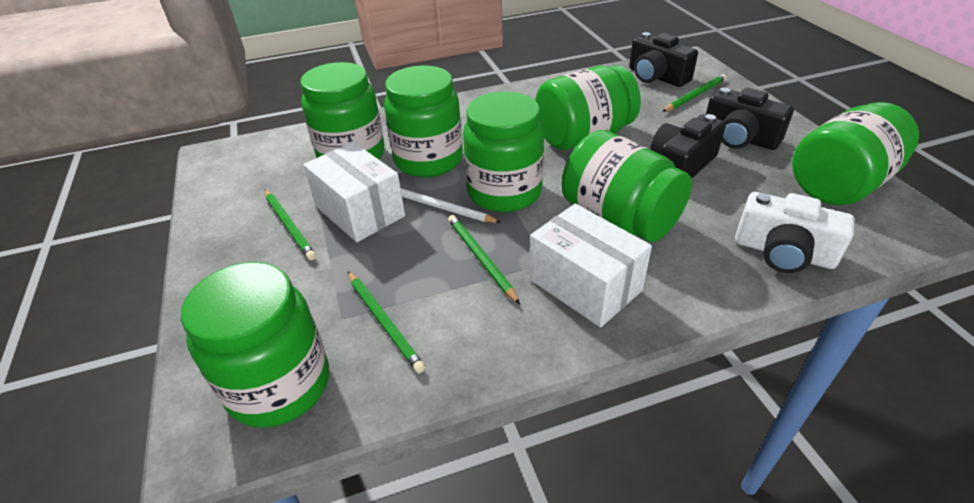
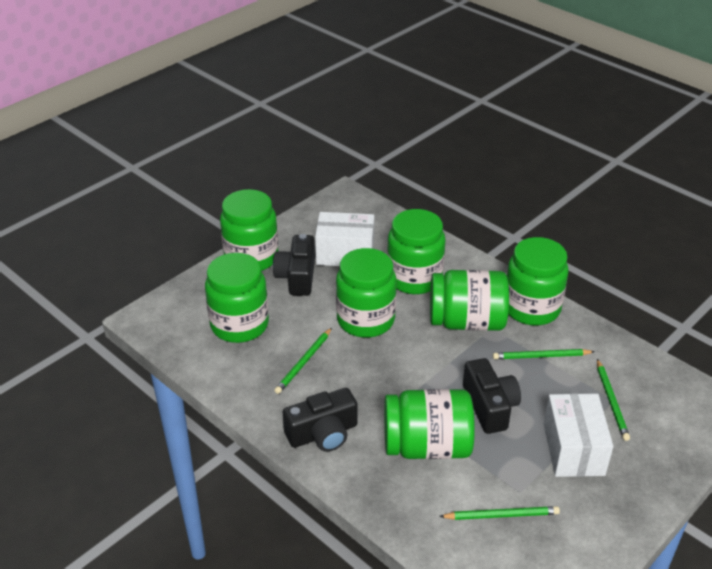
white camera: 1 -> 0
white pencil: 1 -> 0

